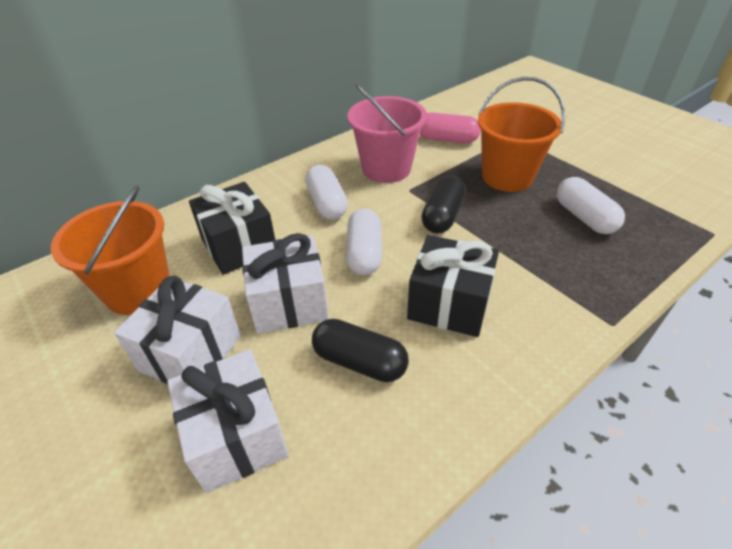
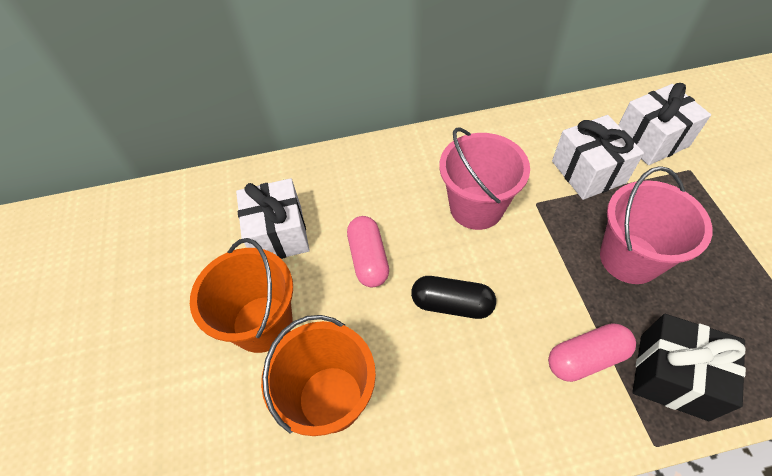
black capsule: 2 -> 1
black gift: 2 -> 1
pink bucket: 1 -> 2
pink capsule: 1 -> 2
white capsule: 3 -> 0

